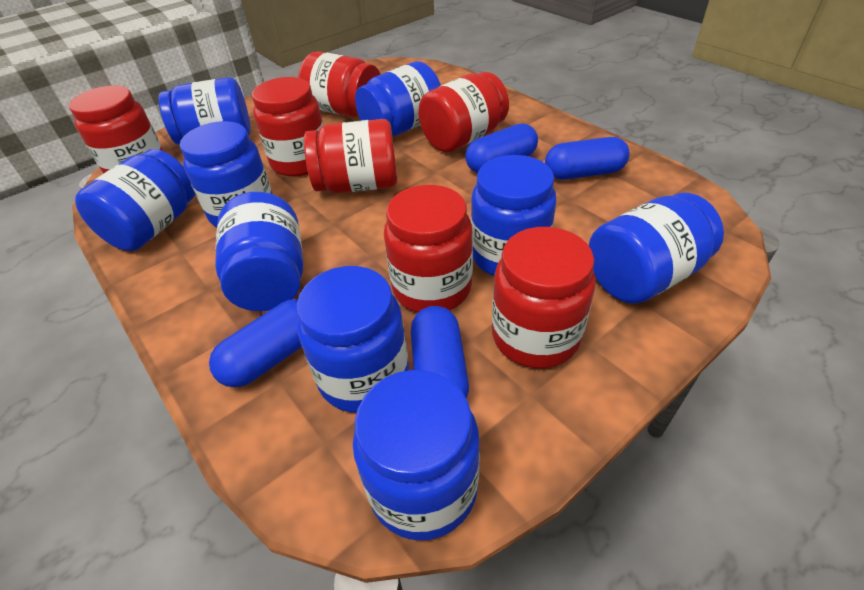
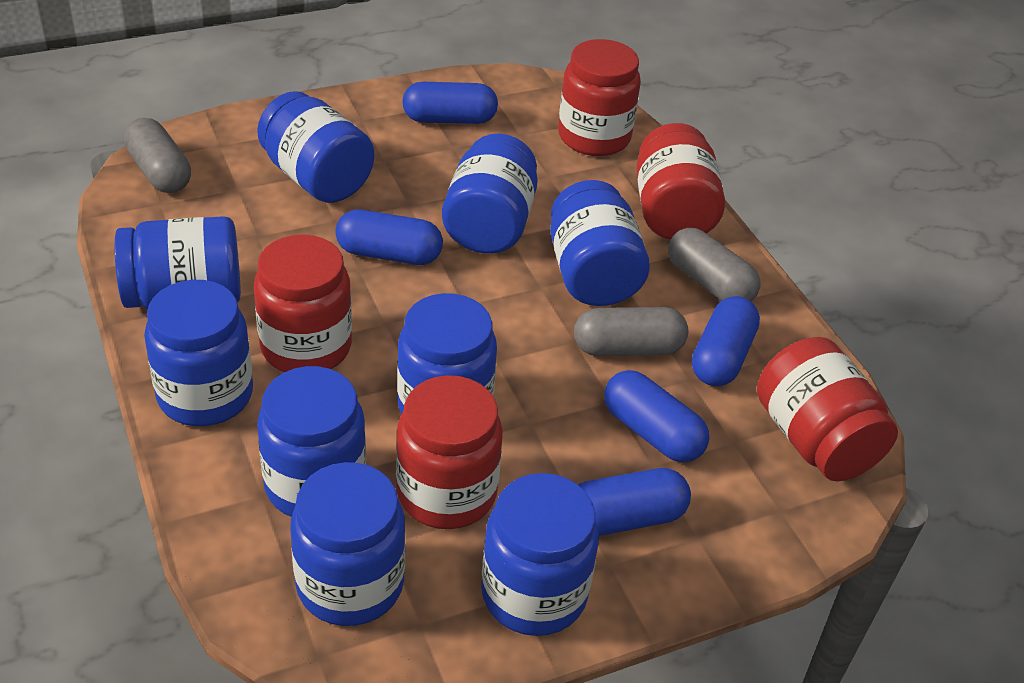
blue capsule: 4 -> 5
grey capsule: 0 -> 3
red jar: 7 -> 5

